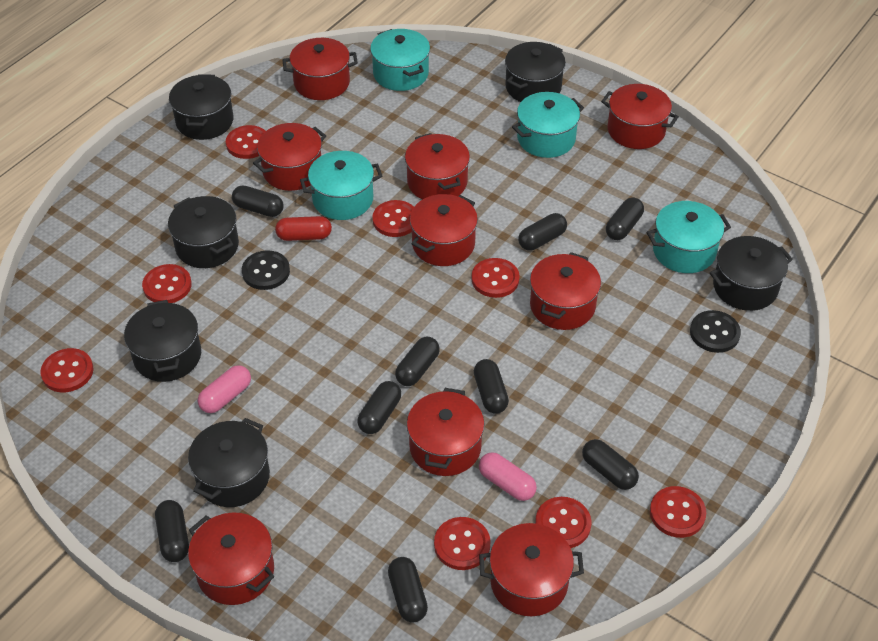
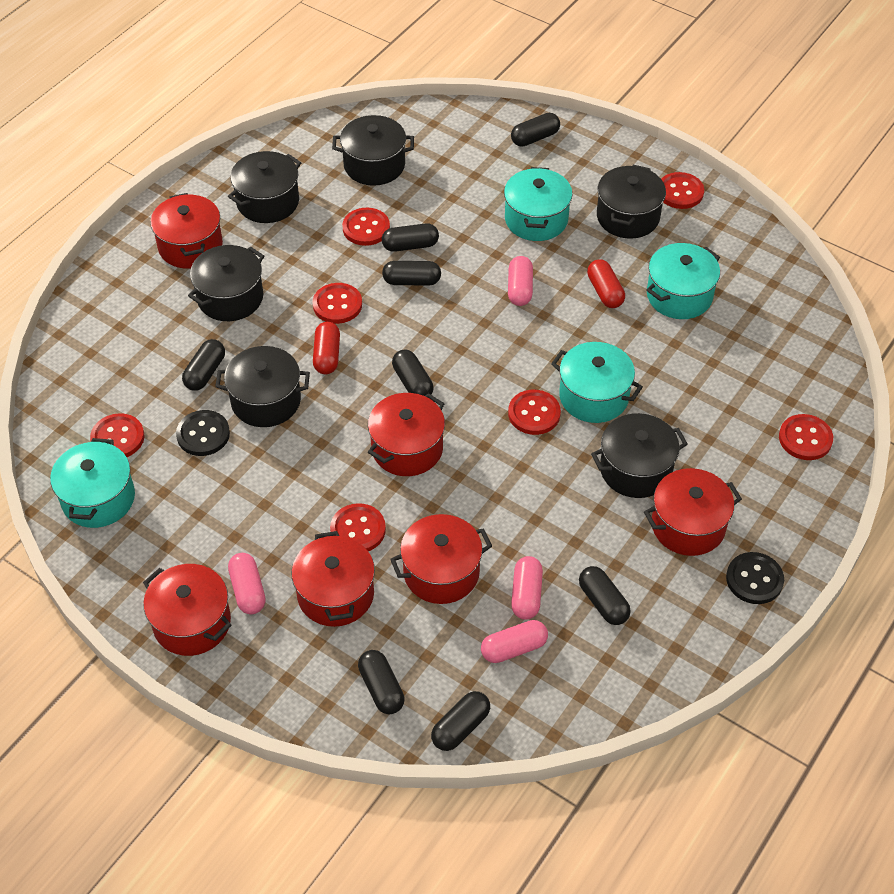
black capsule: 9 -> 8
pink capsule: 2 -> 4
red button: 8 -> 7
red capsule: 1 -> 2
red pot: 9 -> 6

